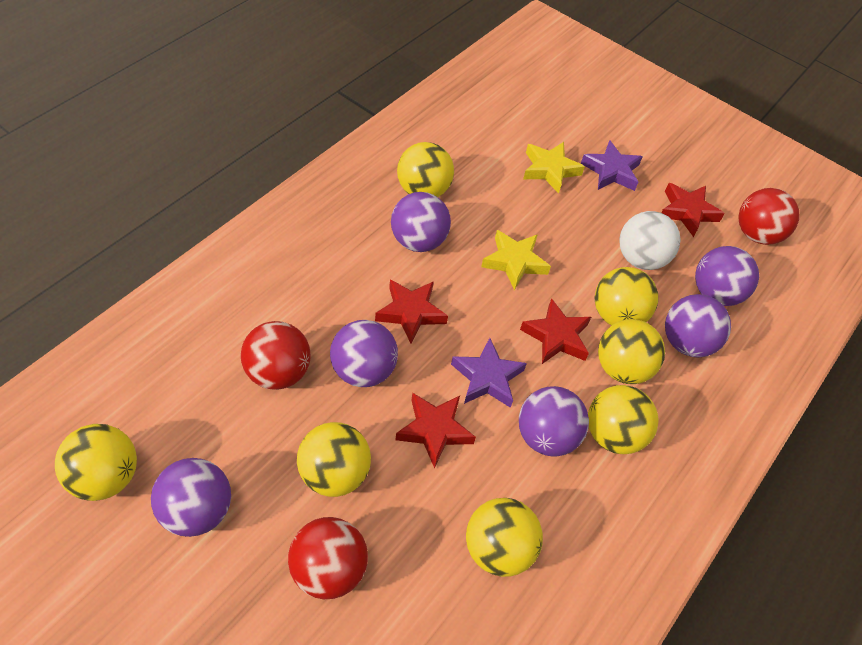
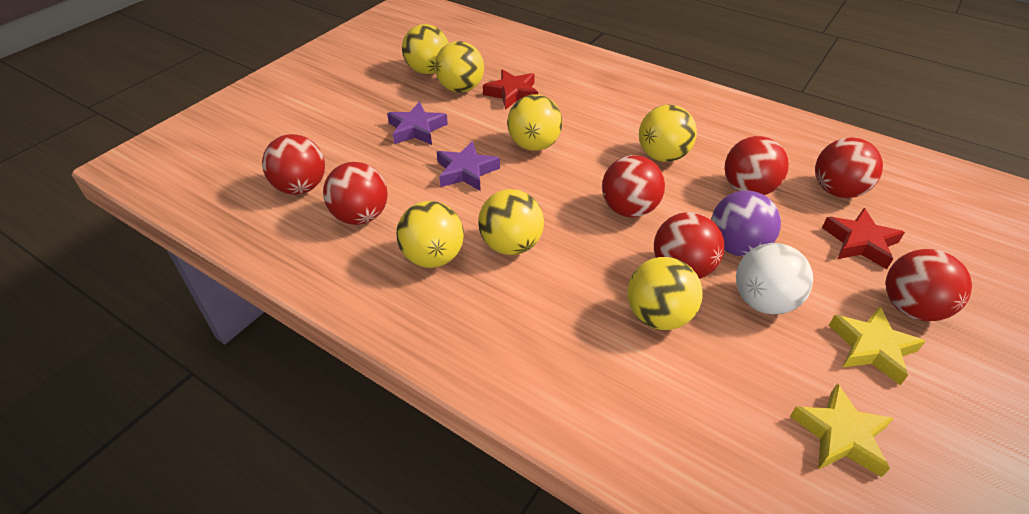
purple ball: 6 -> 1
red ball: 3 -> 7
red star: 4 -> 2

